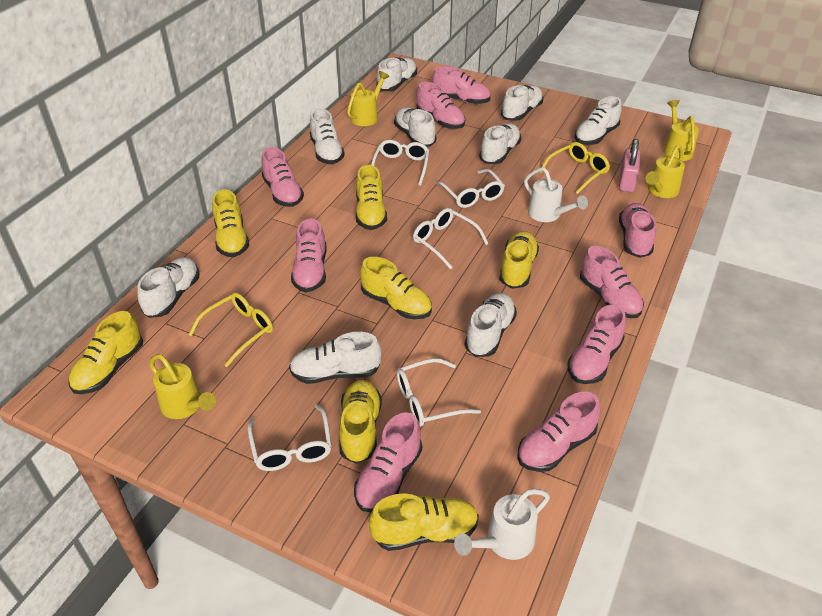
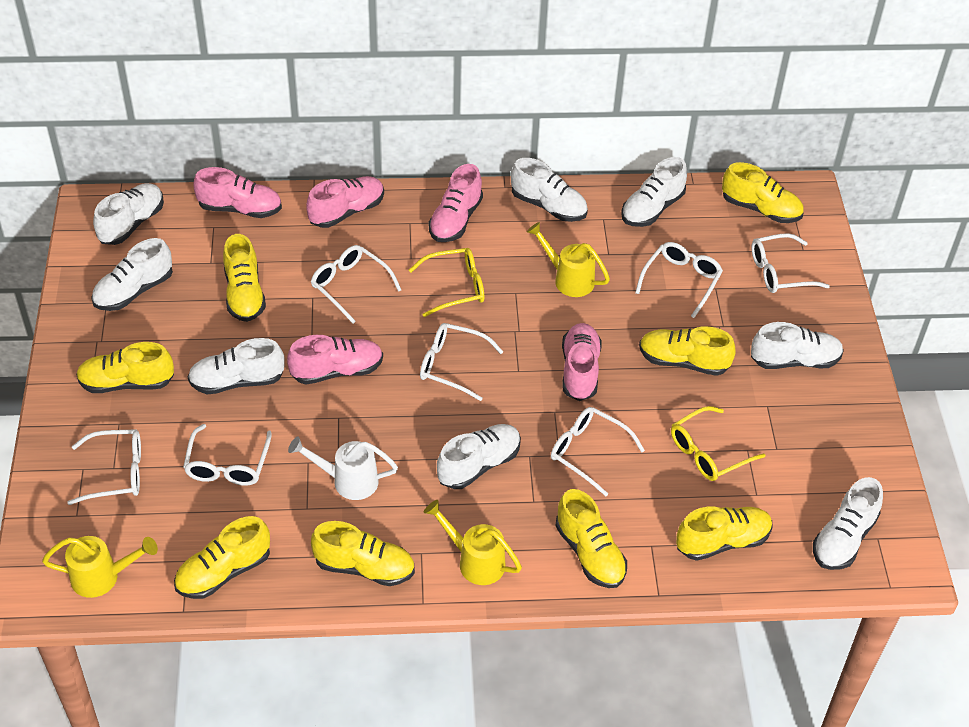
pink padlock: 1 -> 0
pink shoe: 9 -> 5
white glasses: 5 -> 7
white shoe: 9 -> 8
white watering can: 2 -> 1
yellow shoe: 7 -> 8
yellow watering can: 4 -> 3

